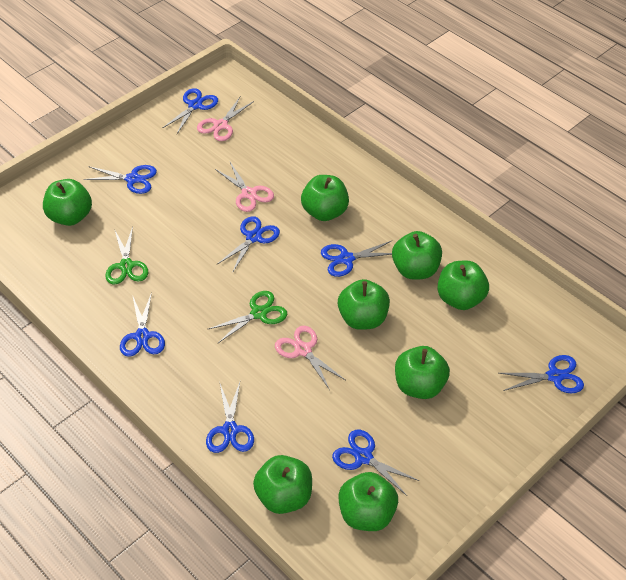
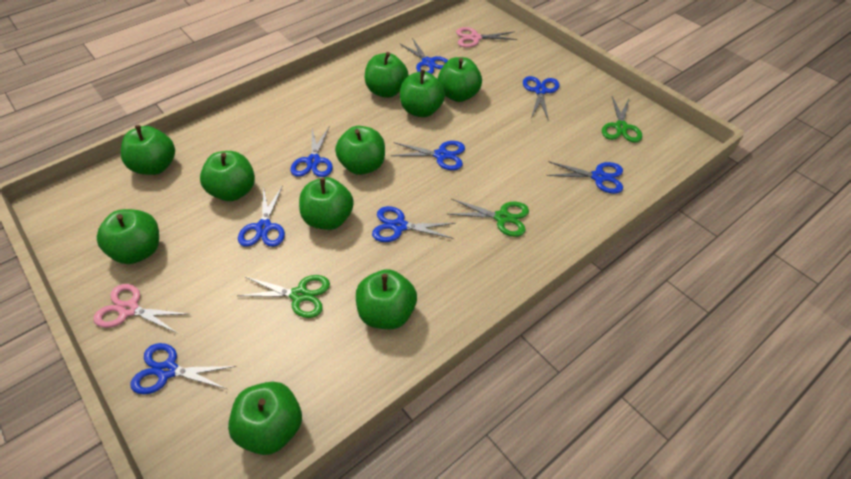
green apple: 8 -> 10
green scissors: 2 -> 3
pink scissors: 3 -> 2

